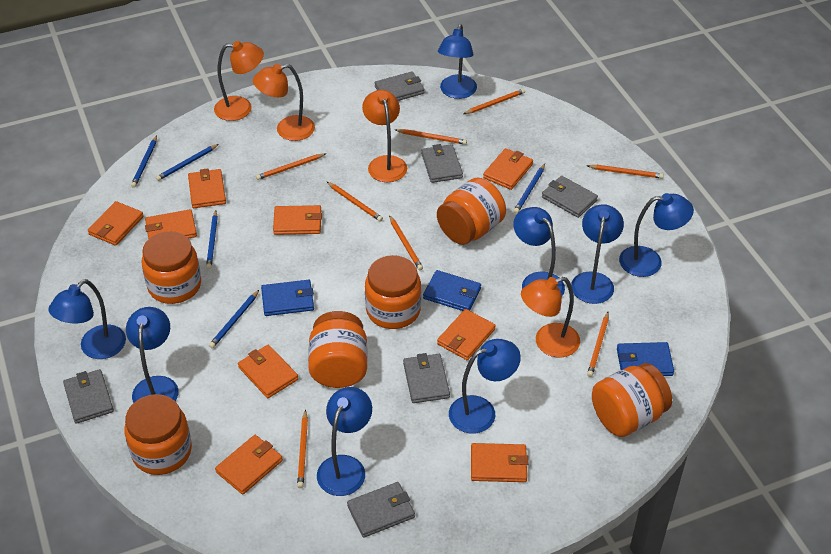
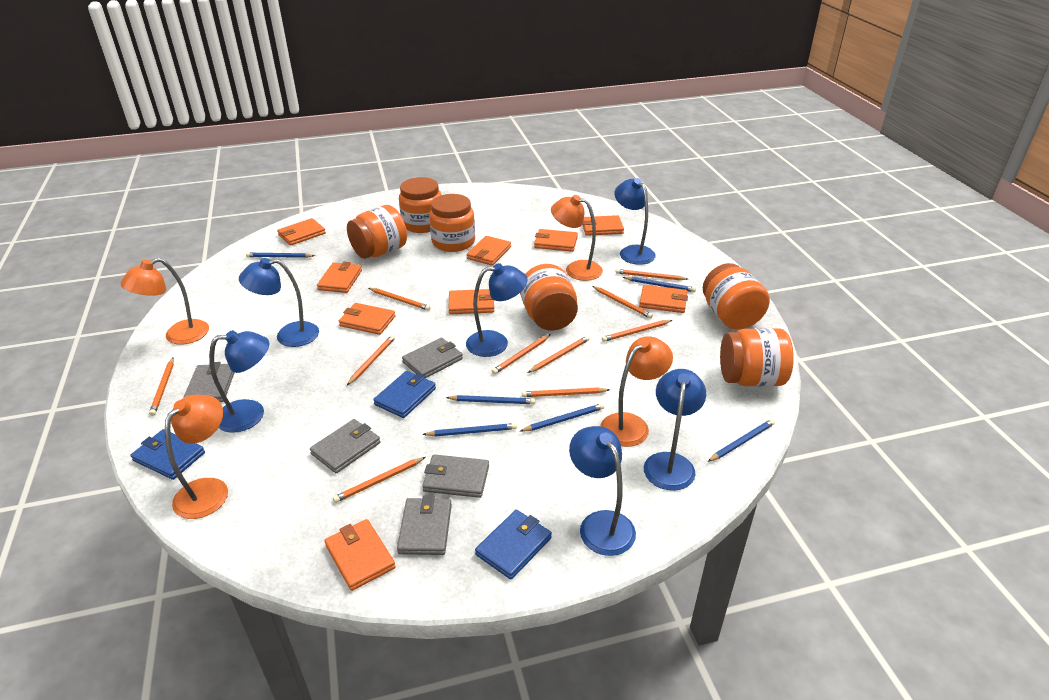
blue lamp: 8 -> 6
blue pencil: 5 -> 6
grey wallet: 6 -> 5
orange pencil: 8 -> 10

